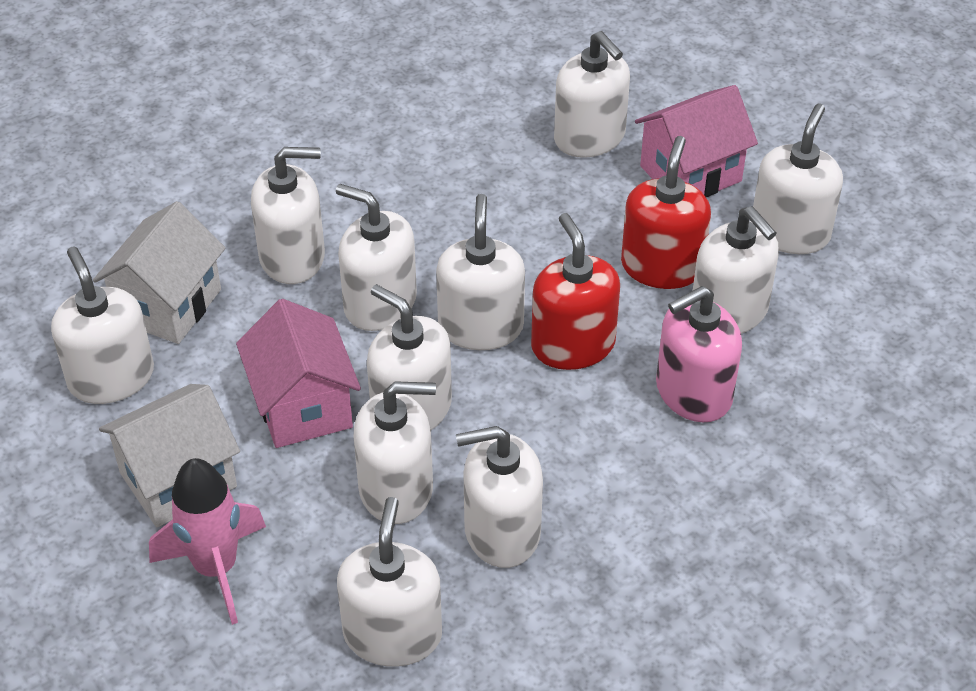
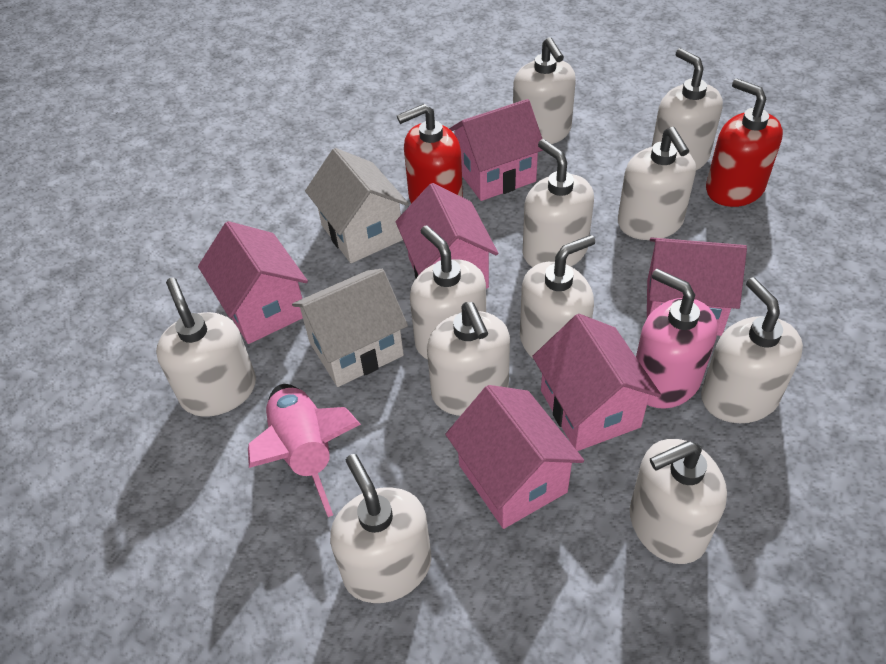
pink house: 2 -> 6

